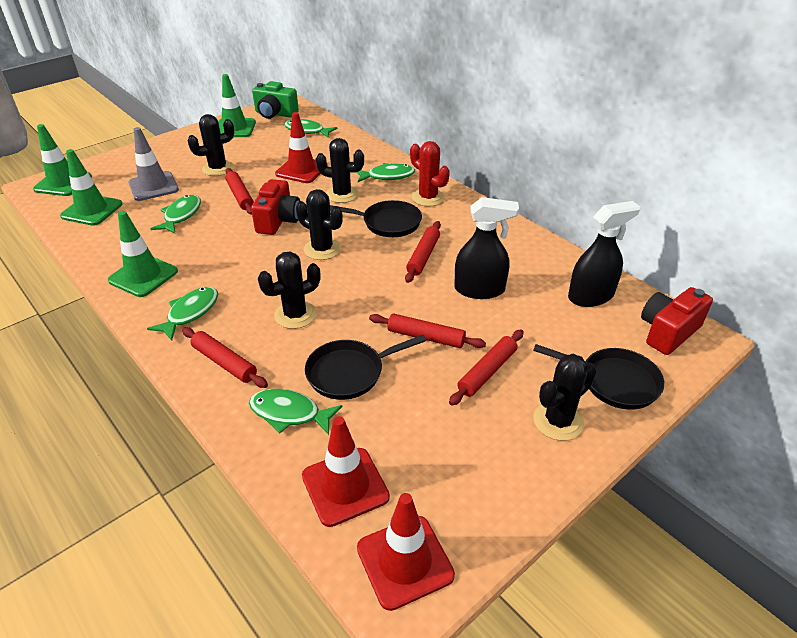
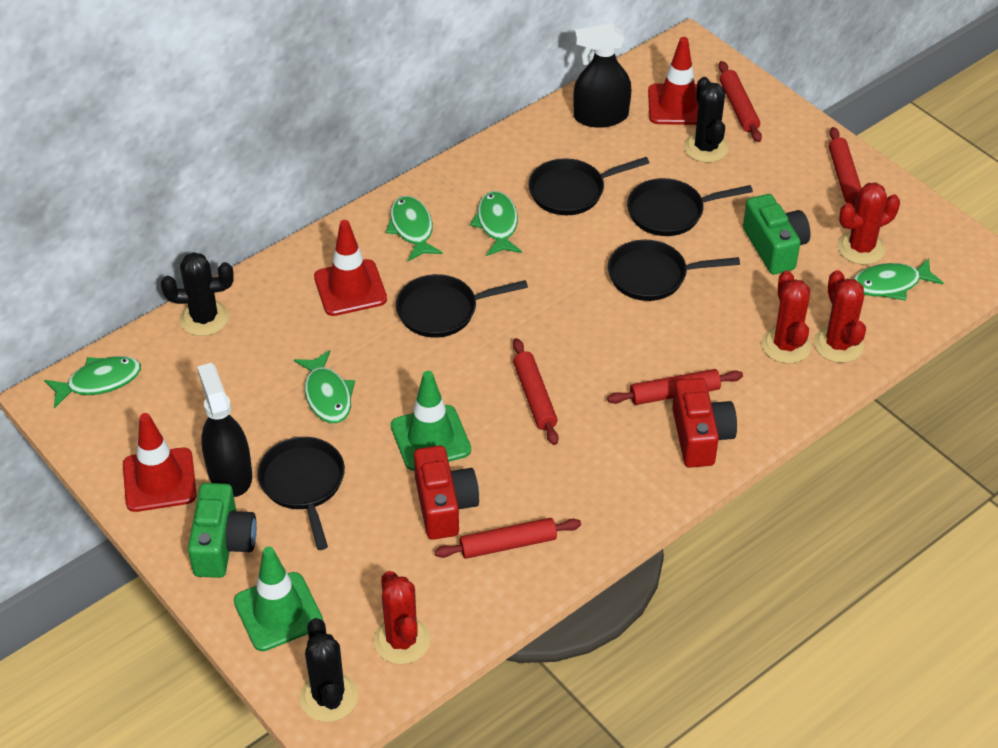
black cactus: 5 -> 3
black pan: 3 -> 5
green camera: 1 -> 2
green traffic cone: 4 -> 2
grey traffic cone: 1 -> 0
red cactus: 1 -> 4

